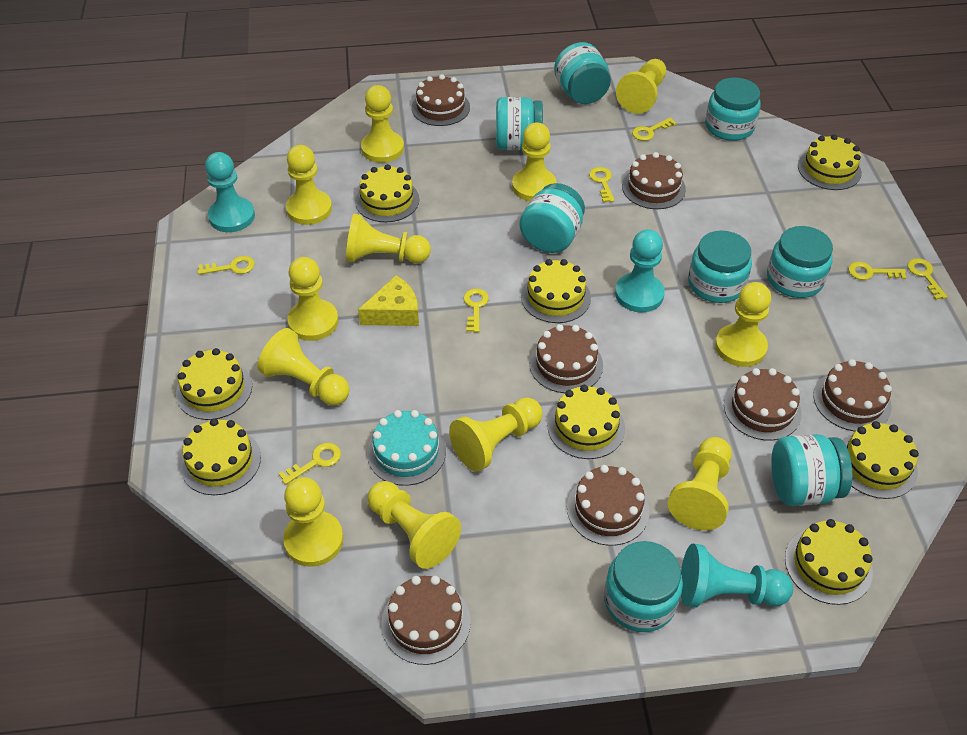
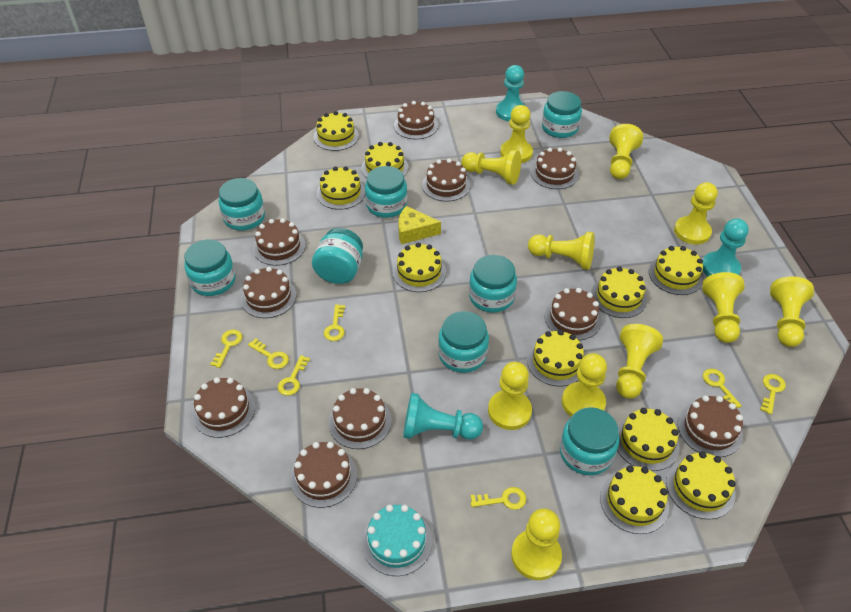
brown cake: 7 -> 10
yellow cake: 8 -> 10
yellow pawn: 12 -> 11

